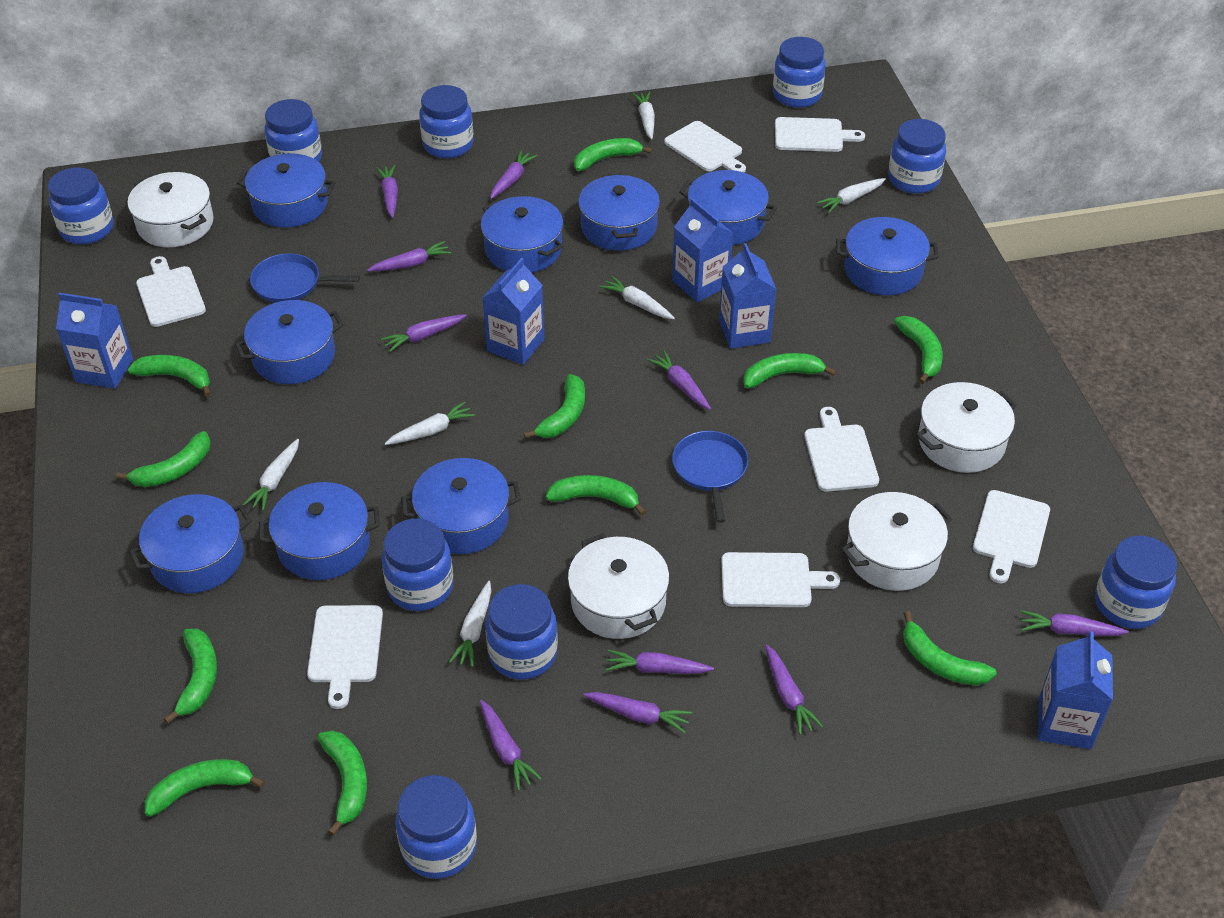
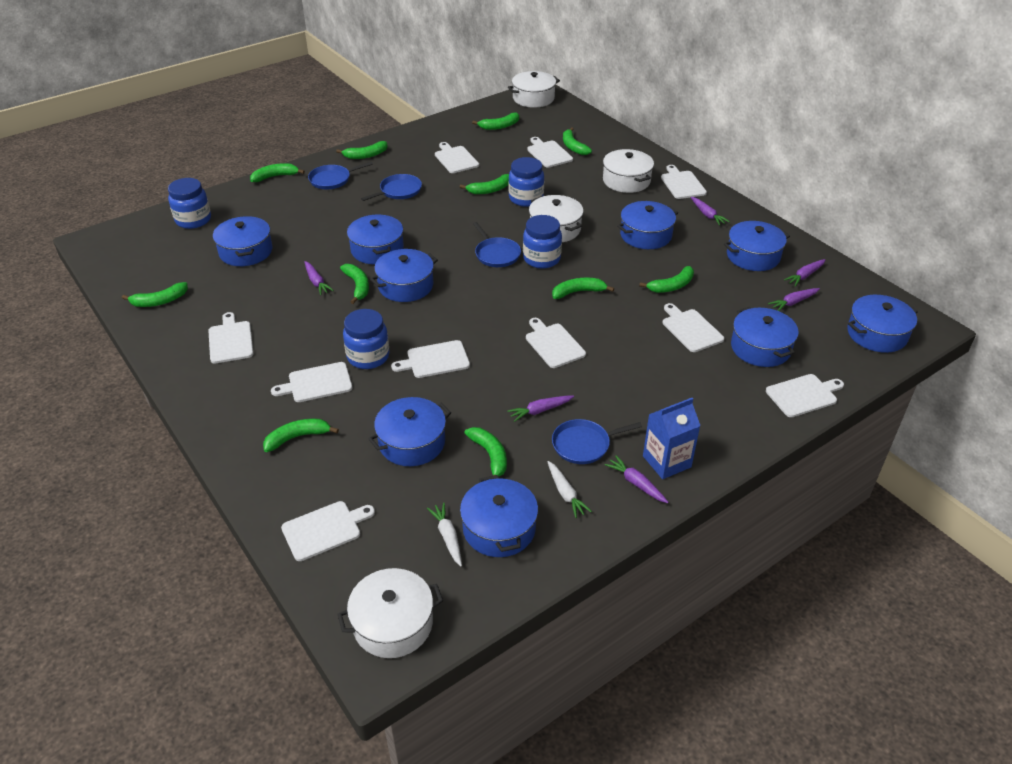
blue carton: 5 -> 1
blue jar: 9 -> 4
blue pan: 2 -> 4
purple carrot: 10 -> 6
white carrot: 6 -> 2
white cutting board: 7 -> 10

